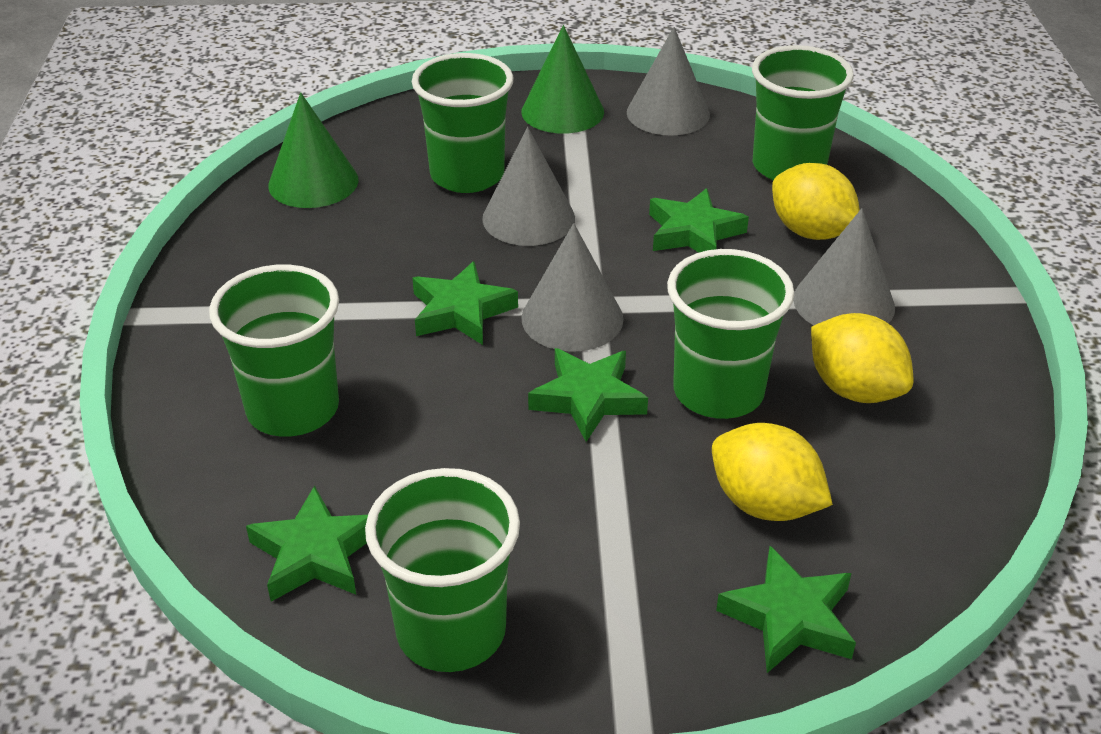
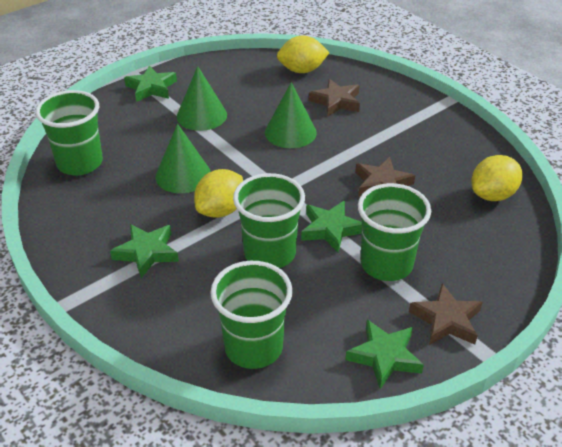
brown star: 0 -> 3
green cone: 2 -> 3
green cup: 5 -> 4
green star: 5 -> 4
grey cone: 4 -> 0

